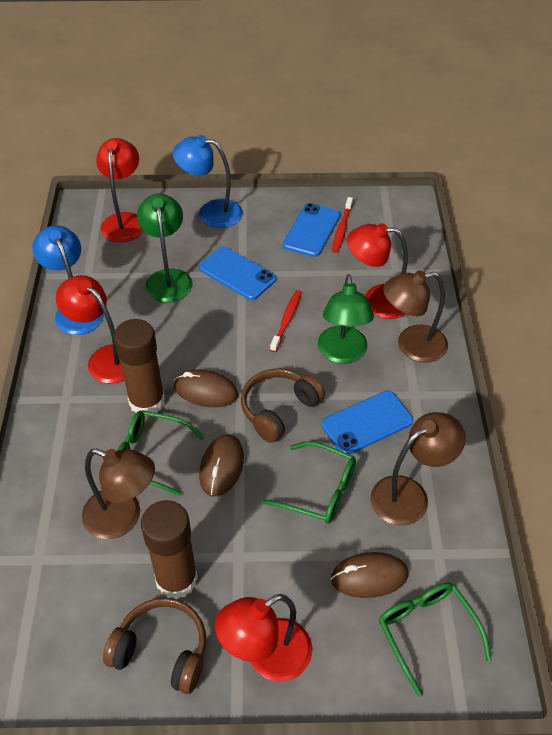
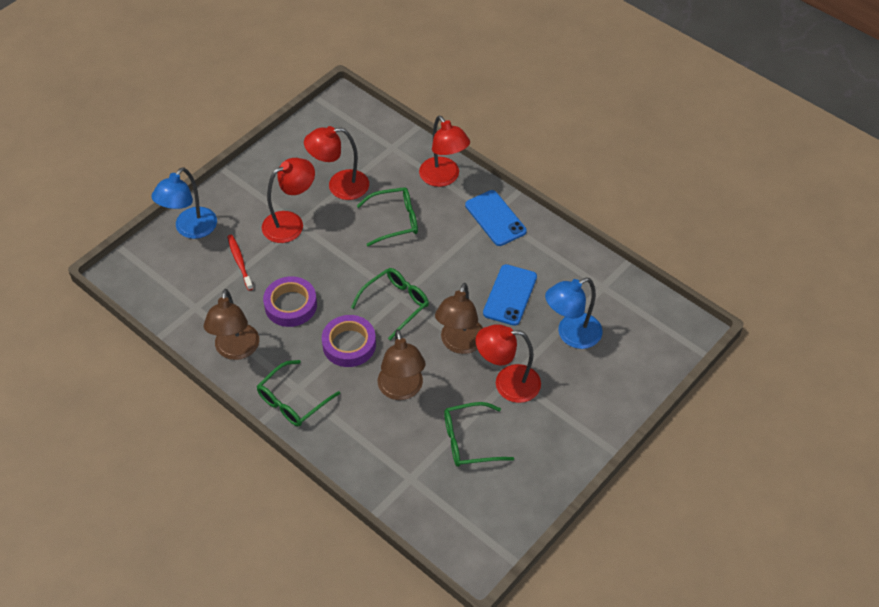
blue phone: 3 -> 2
brown glue stick: 2 -> 0
brown headphones: 2 -> 0
brown mouse: 3 -> 0
green glasses: 3 -> 4
green lamp: 2 -> 0
purple tape: 0 -> 2
red toothbrush: 2 -> 1

